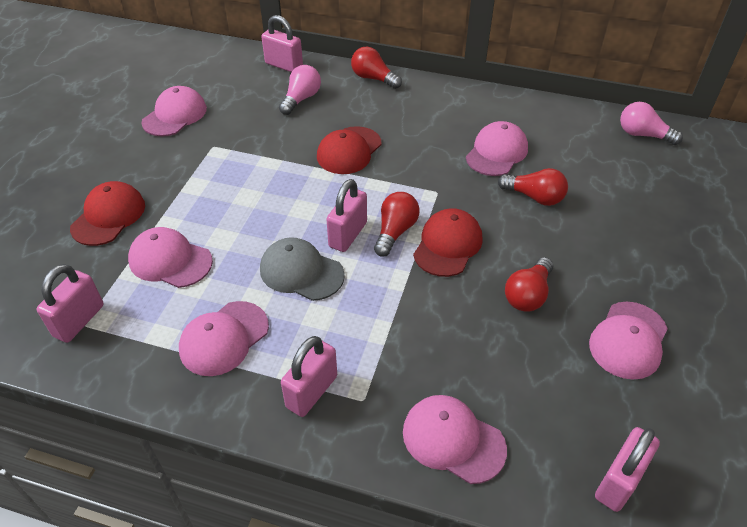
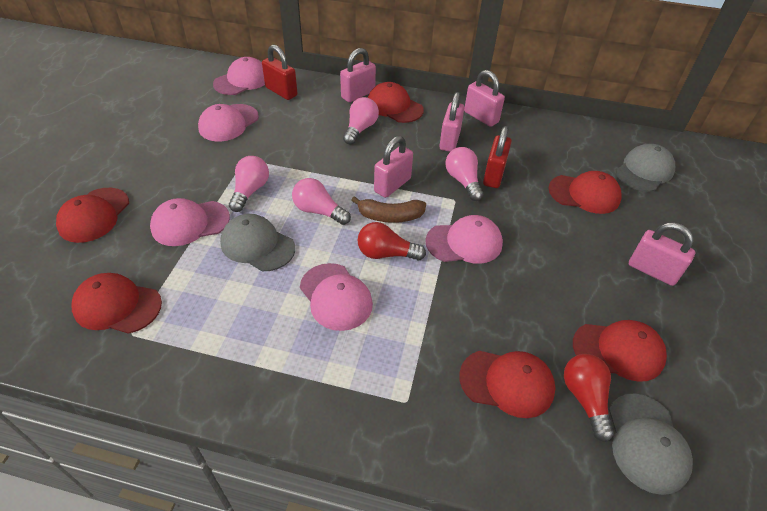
brown banana: 0 -> 1
grey cap: 1 -> 3
pink cap: 6 -> 5
pink light bulb: 2 -> 4
red cap: 3 -> 6
red light bulb: 4 -> 2
red padlock: 0 -> 2

